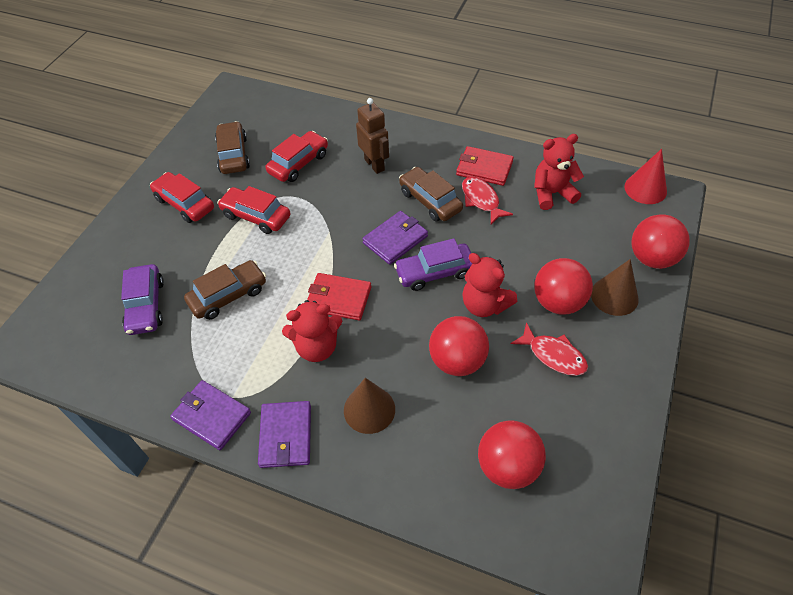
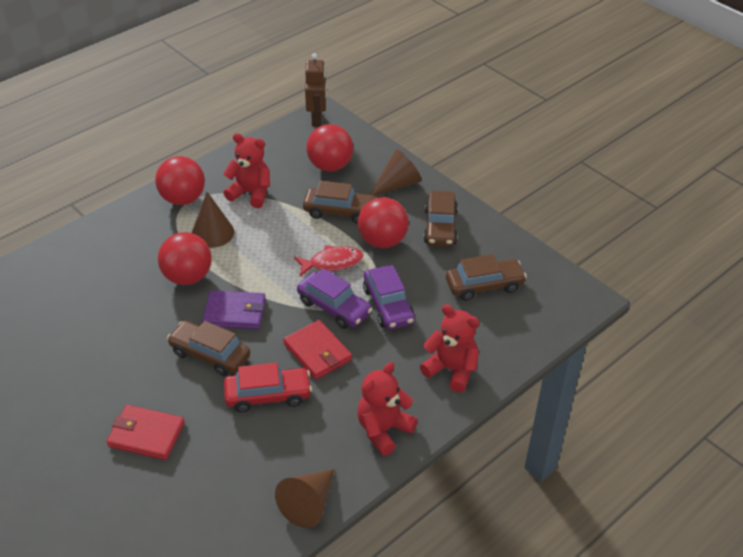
brown car: 3 -> 4
brown cone: 2 -> 3
purple wallet: 3 -> 1
red car: 3 -> 1
red cone: 1 -> 0
red fish: 2 -> 1

